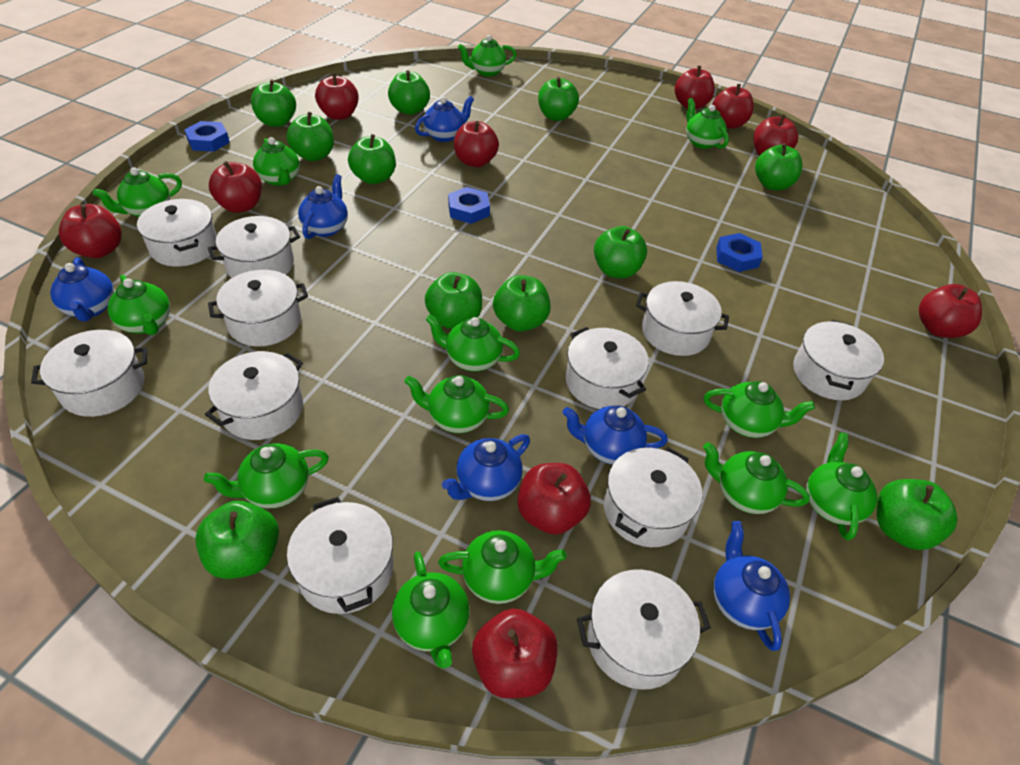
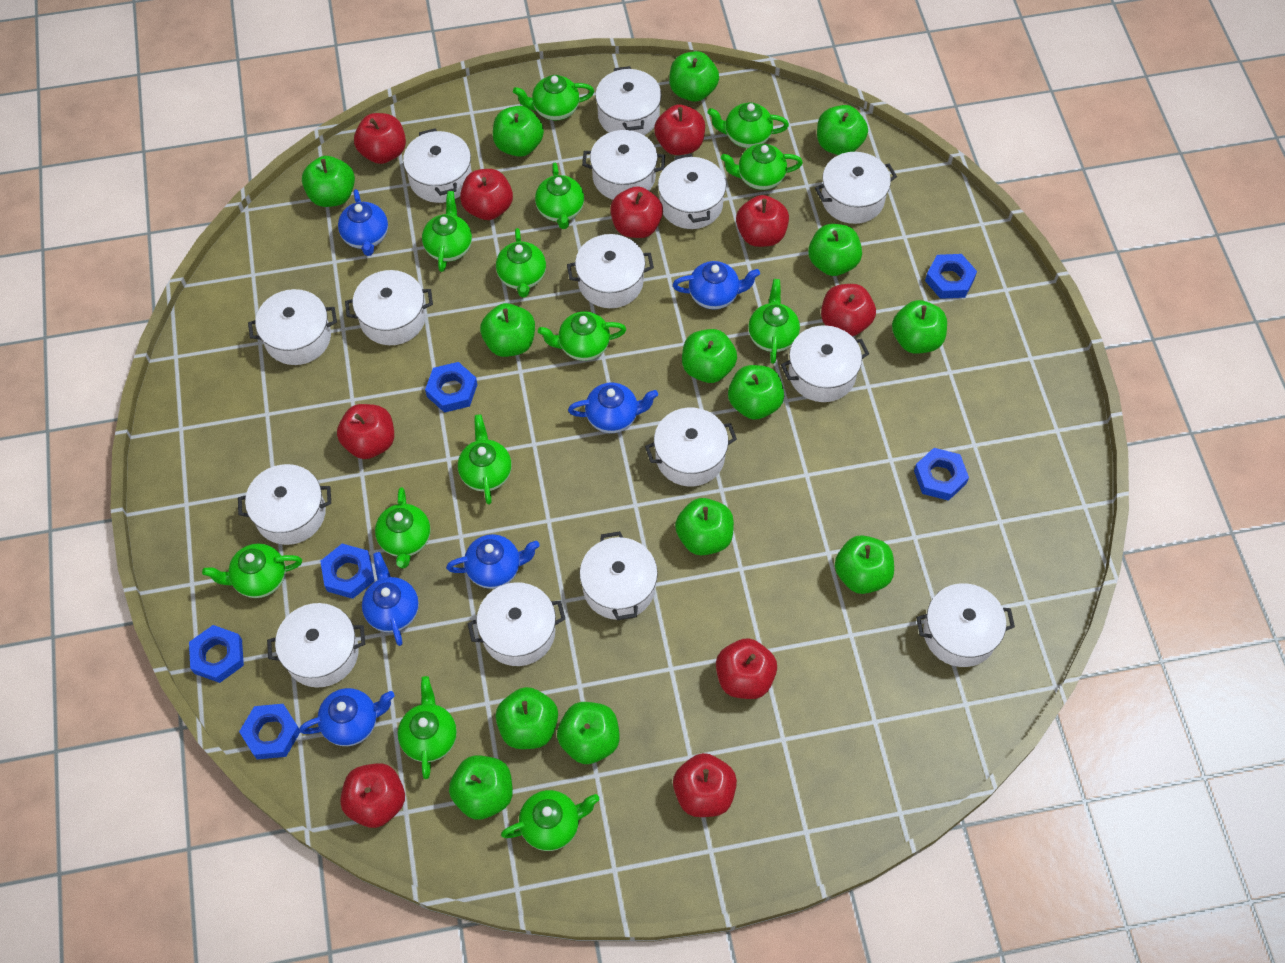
blue nut: 3 -> 6
green apple: 11 -> 14
white pot: 11 -> 15

